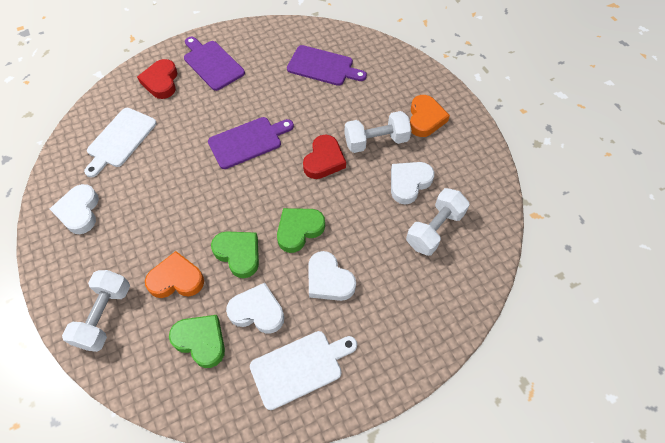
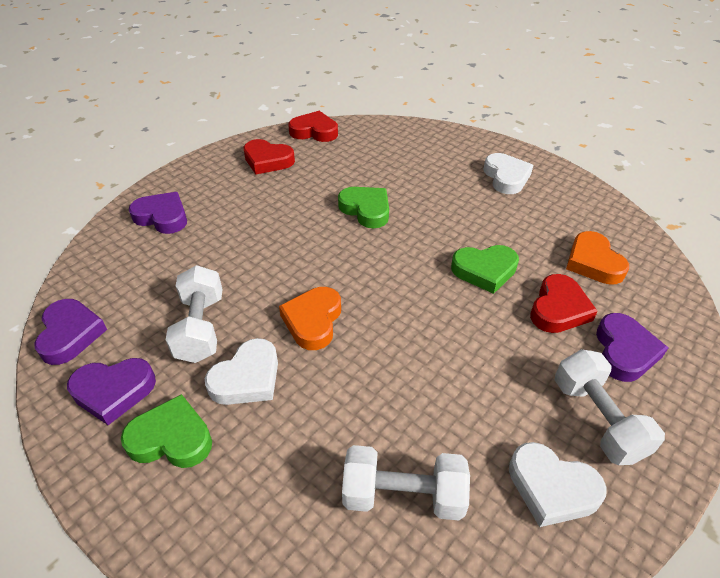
purple cutting board: 3 -> 0
purple heart: 0 -> 4
red heart: 2 -> 3
white cutting board: 2 -> 0
white heart: 4 -> 3

